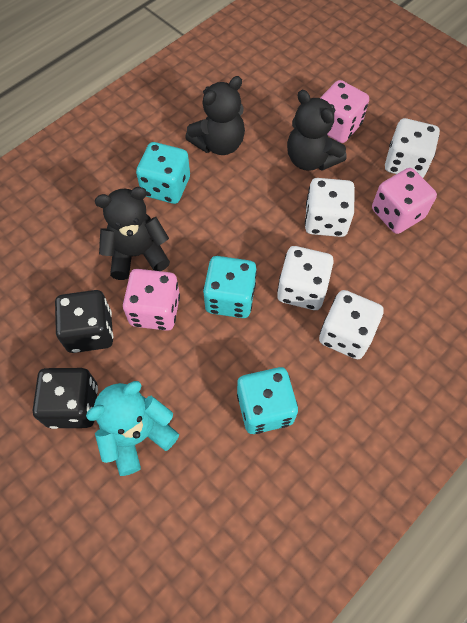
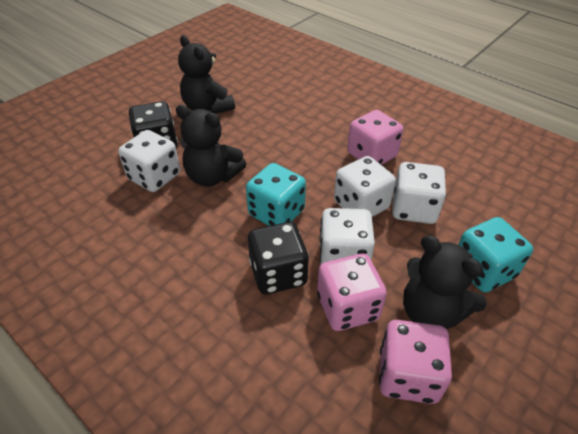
turquoise dice: 3 -> 2
turquoise teddy bear: 1 -> 0

